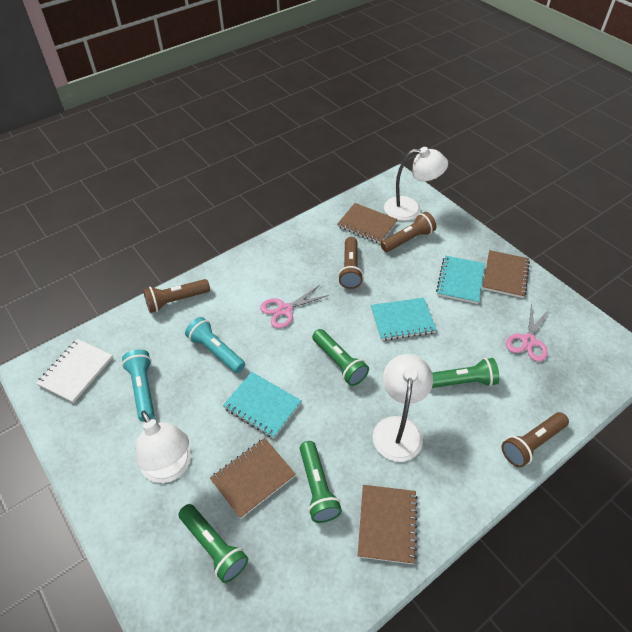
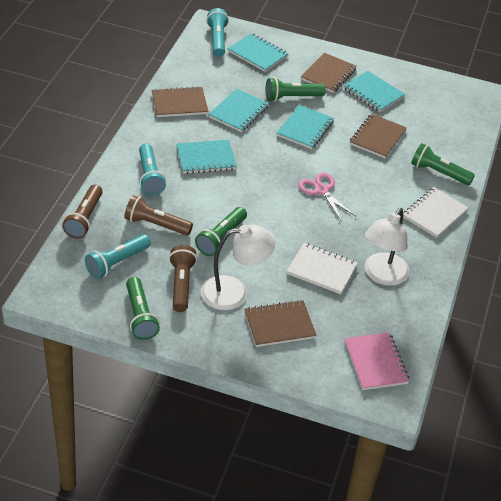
brown flashlight: 4 -> 3
pink notebook: 0 -> 1
pink scissors: 2 -> 1
turquoise flashlight: 2 -> 3
turquoise notebook: 3 -> 5
white lamp: 3 -> 2
white notebook: 1 -> 2

